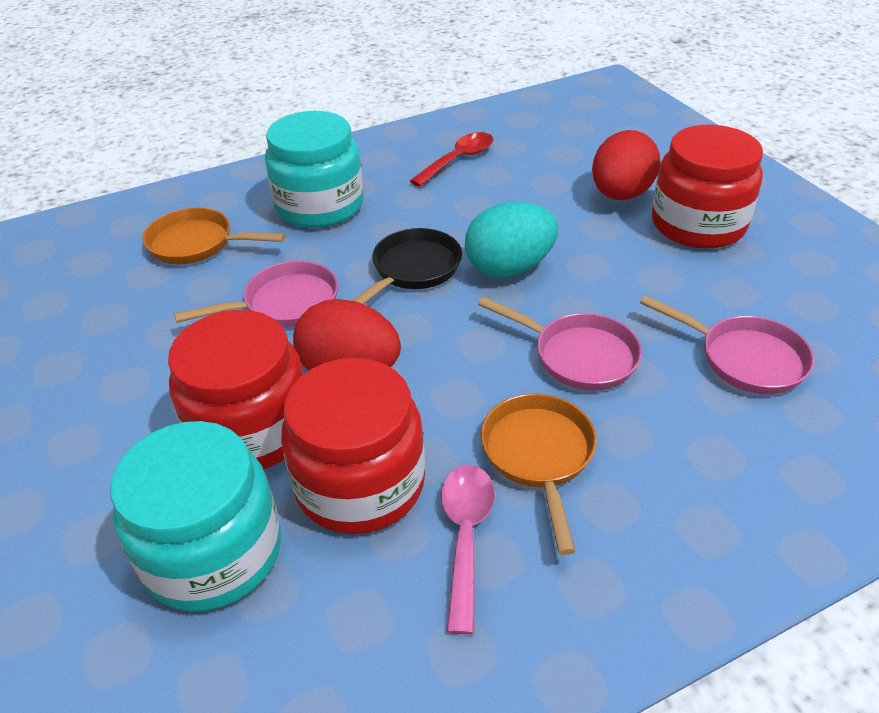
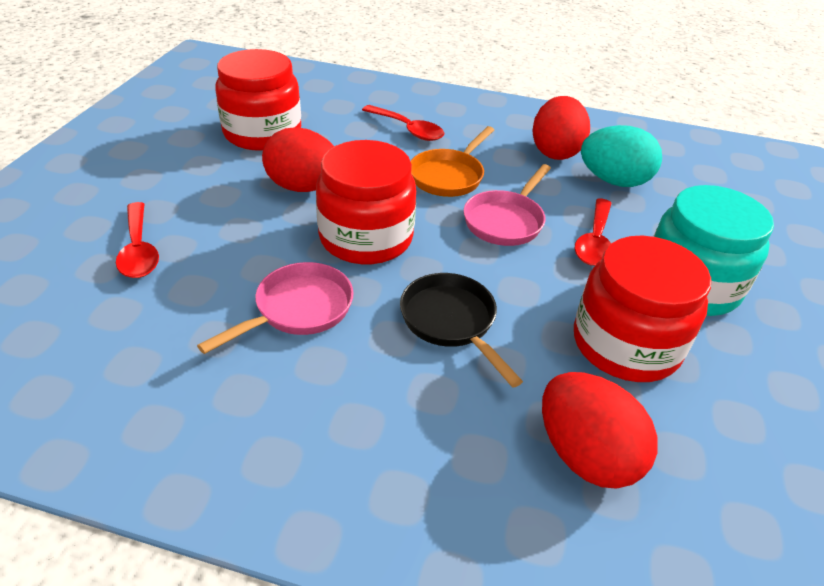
orange pan: 2 -> 1
pink pan: 3 -> 2
pink spoon: 1 -> 0
red egg: 2 -> 3
red spoon: 1 -> 3
turquoise jar: 2 -> 1

